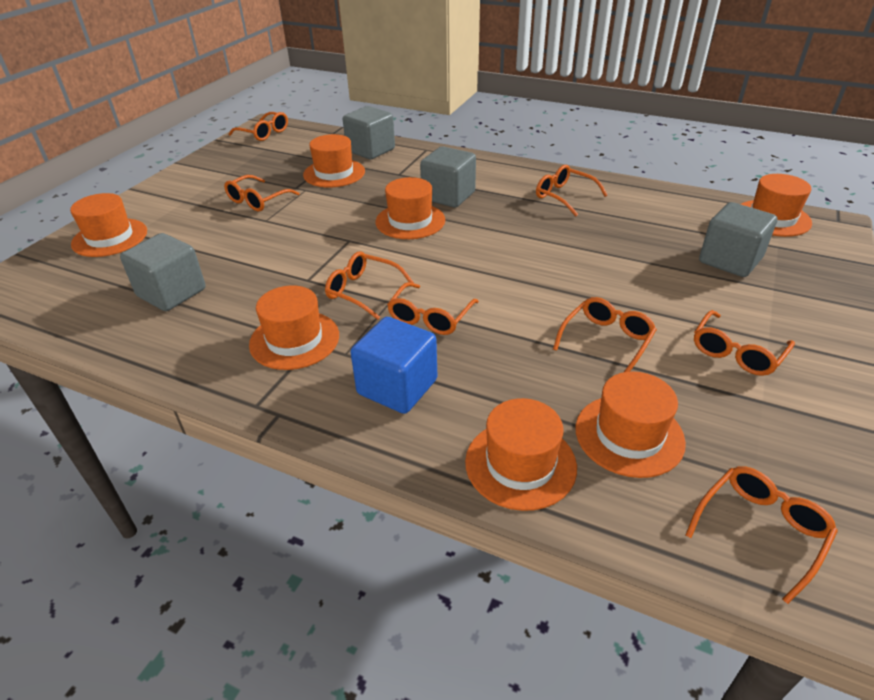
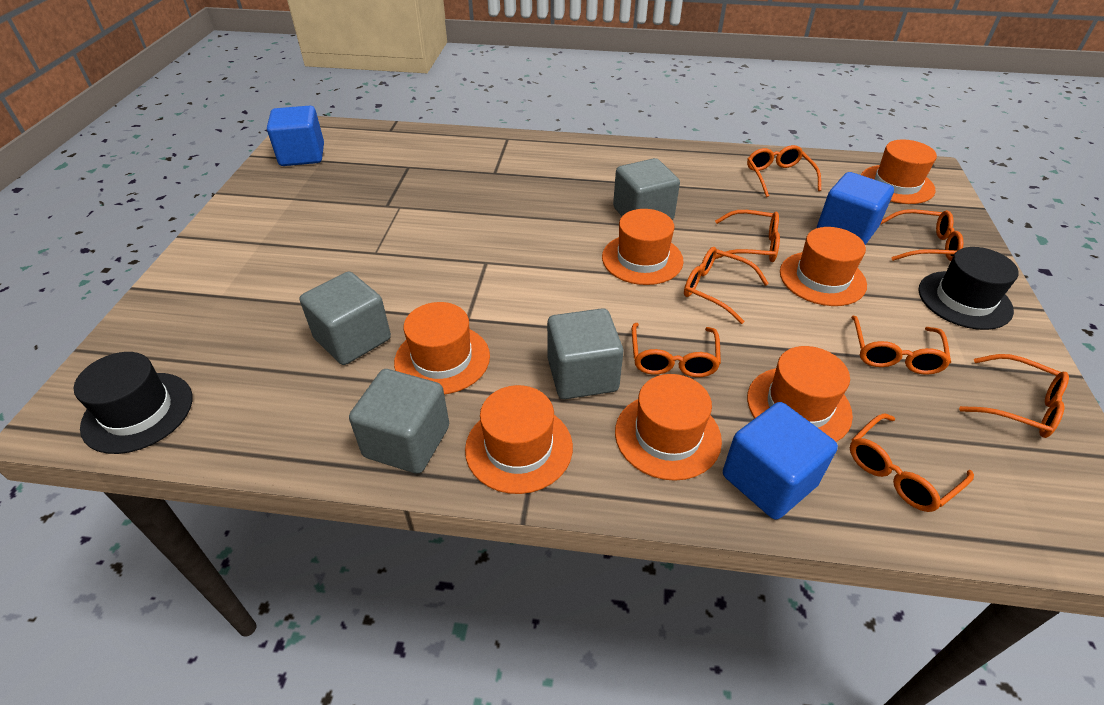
black hat: 0 -> 2
blue cube: 1 -> 3

